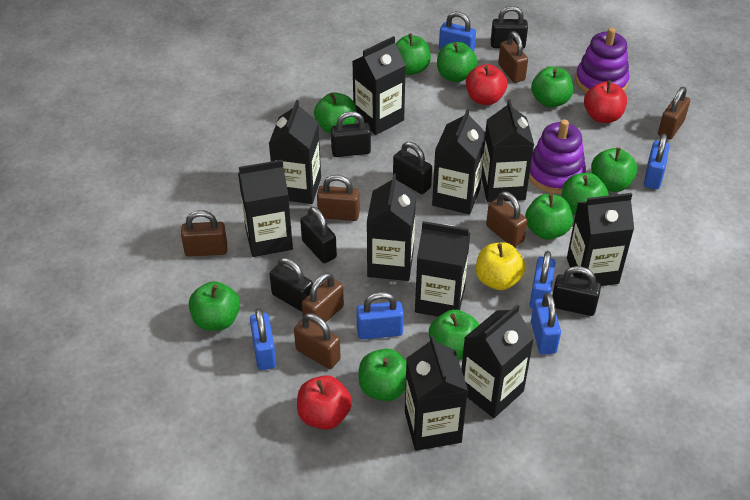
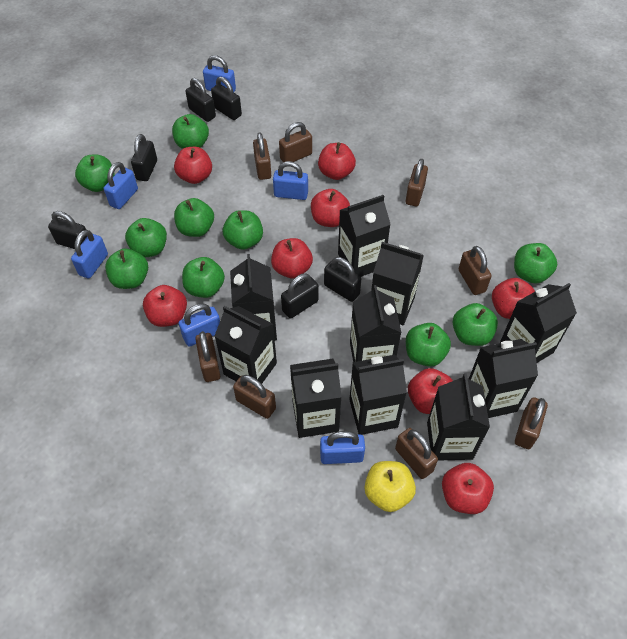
brown padlock: 7 -> 8
purple stacking toy: 2 -> 0
red apple: 3 -> 8

